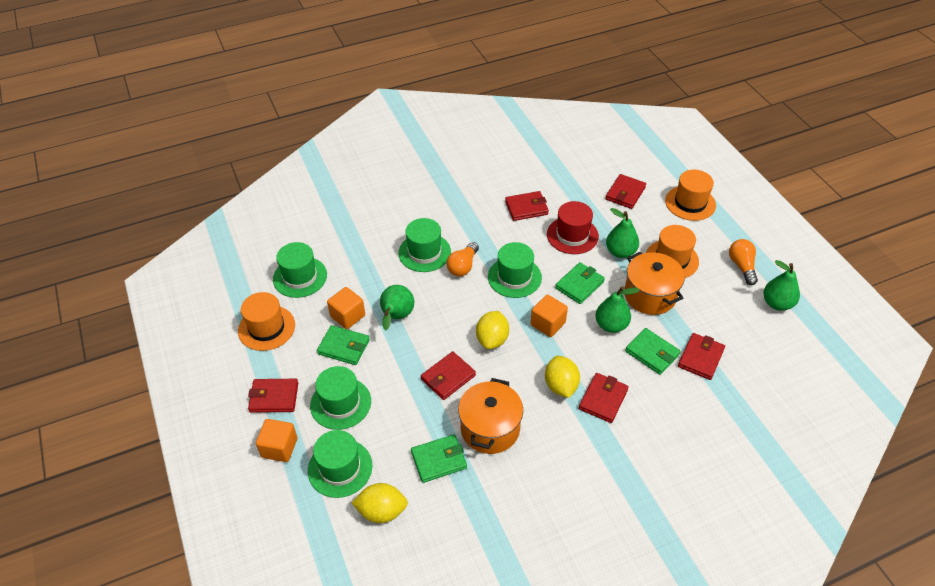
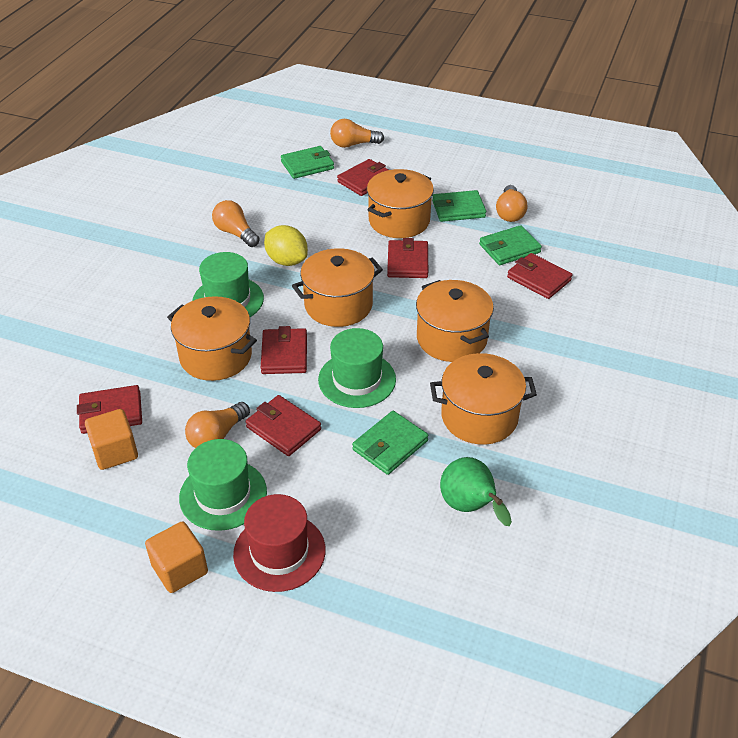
green hat: 5 -> 3
green pear: 4 -> 1
orange cube: 3 -> 2
orange hat: 3 -> 0
orange light bulb: 2 -> 4
orange pot: 2 -> 5
yellow lemon: 3 -> 1

